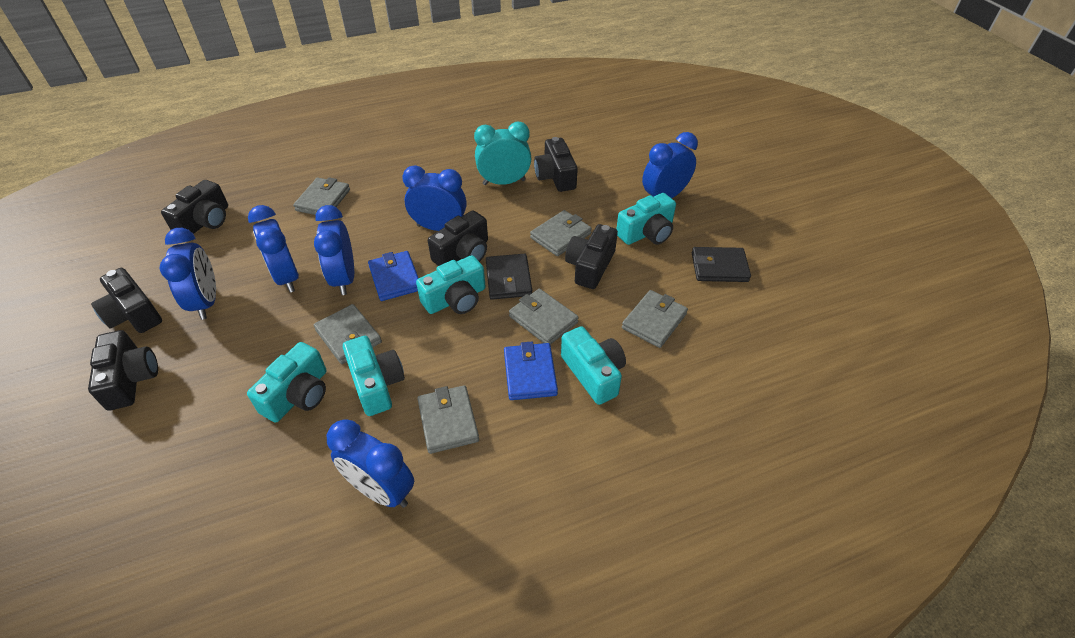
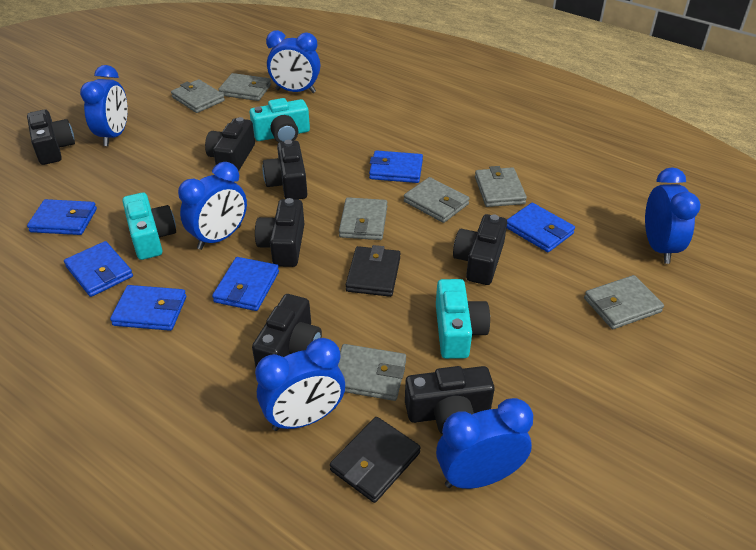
black camera: 6 -> 7
blue wallet: 2 -> 6
grey wallet: 6 -> 7
turquoise camera: 5 -> 3
turquoise clock: 1 -> 0

